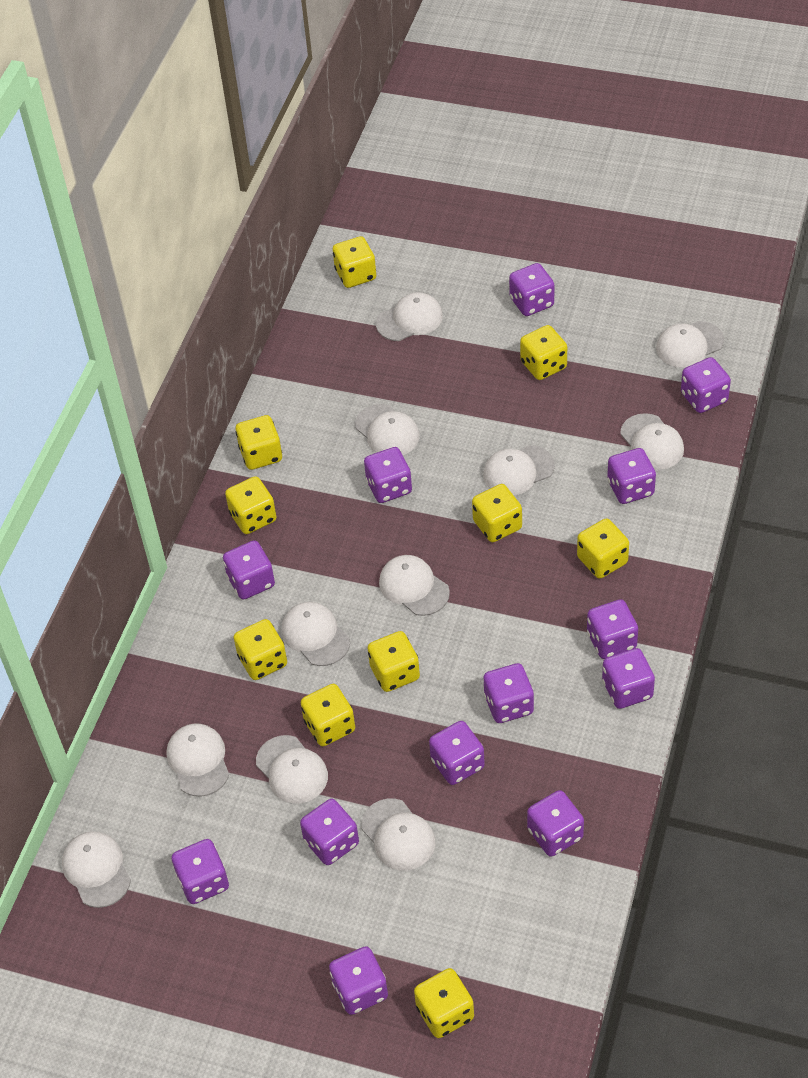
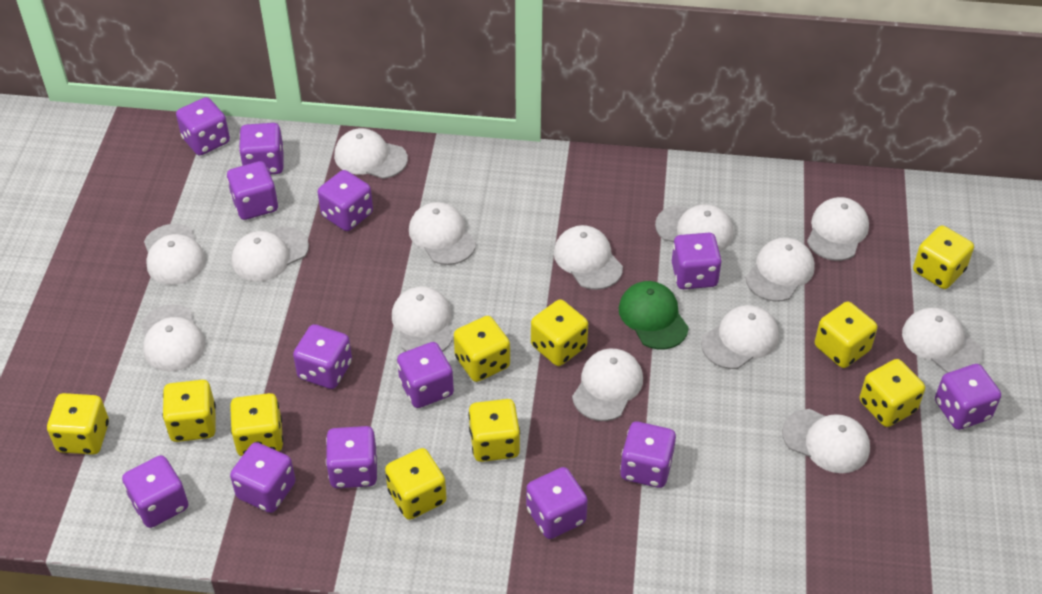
green cap: 0 -> 1
white cap: 11 -> 14

